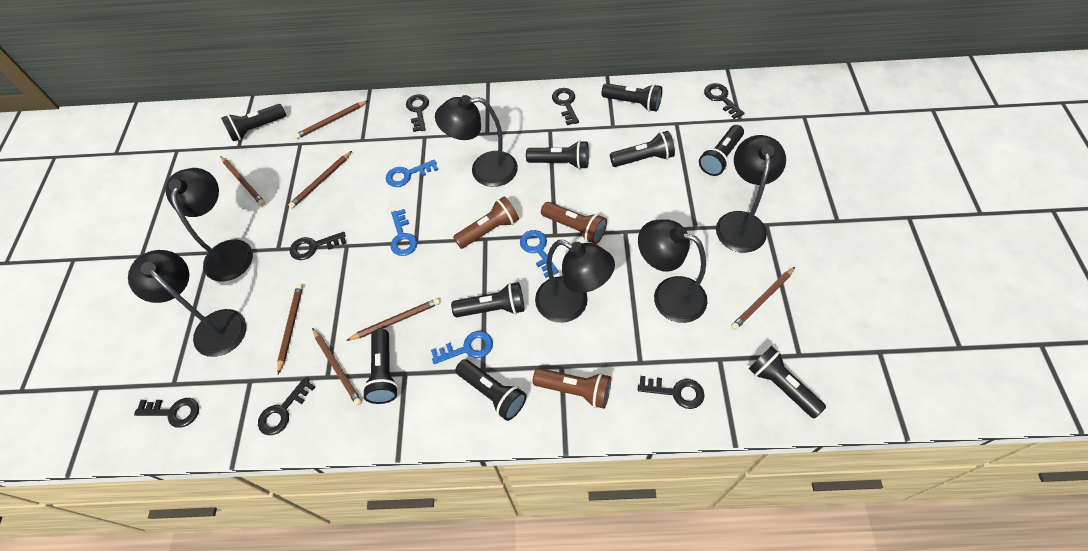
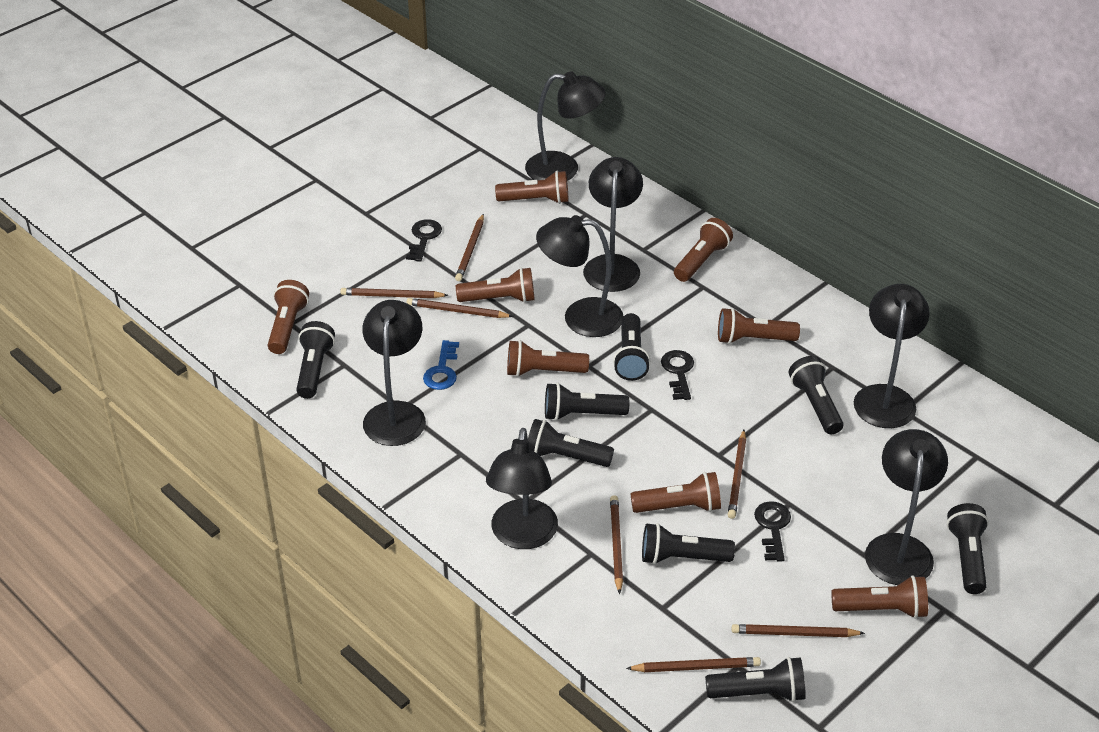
black flashlight: 9 -> 8
black key: 7 -> 3
black lamp: 6 -> 7
blue key: 4 -> 1
brown flashlight: 3 -> 8

